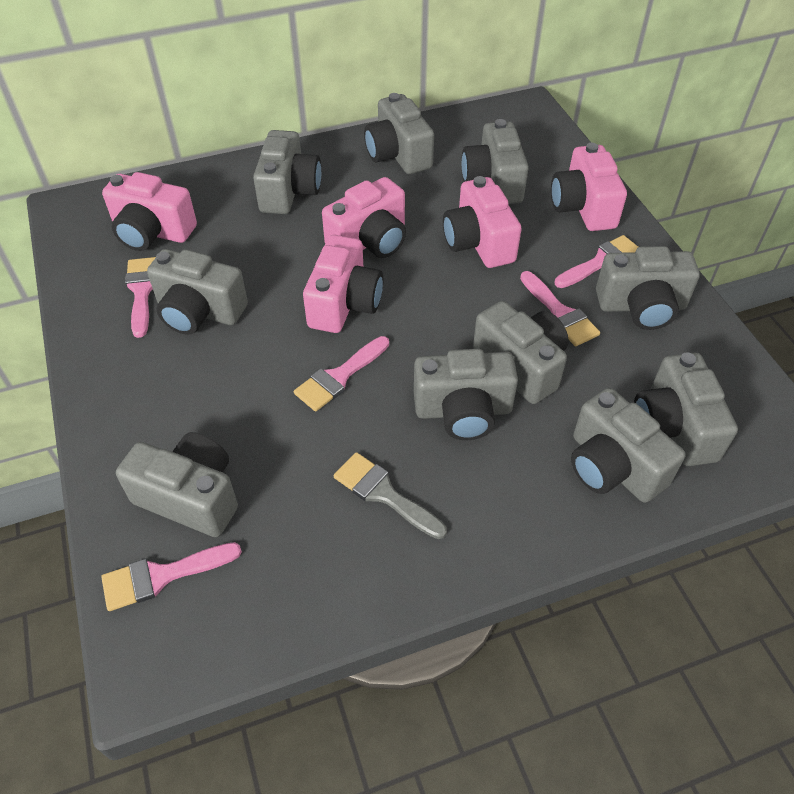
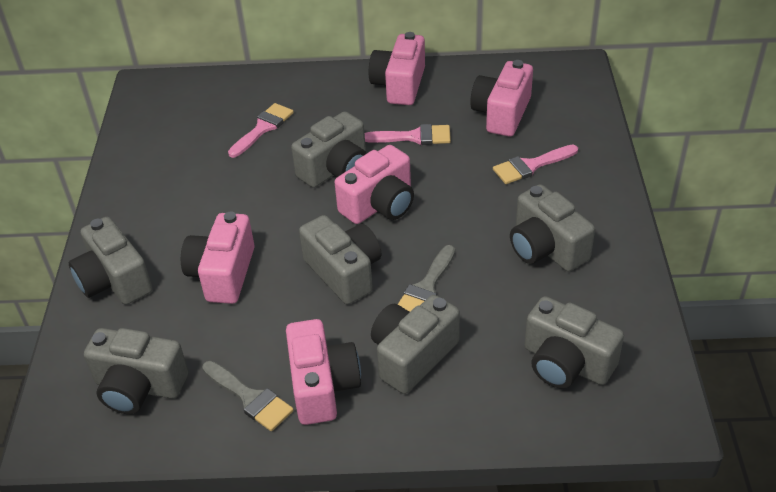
grey brush: 1 -> 2
grey camera: 10 -> 7
pink brush: 5 -> 3

